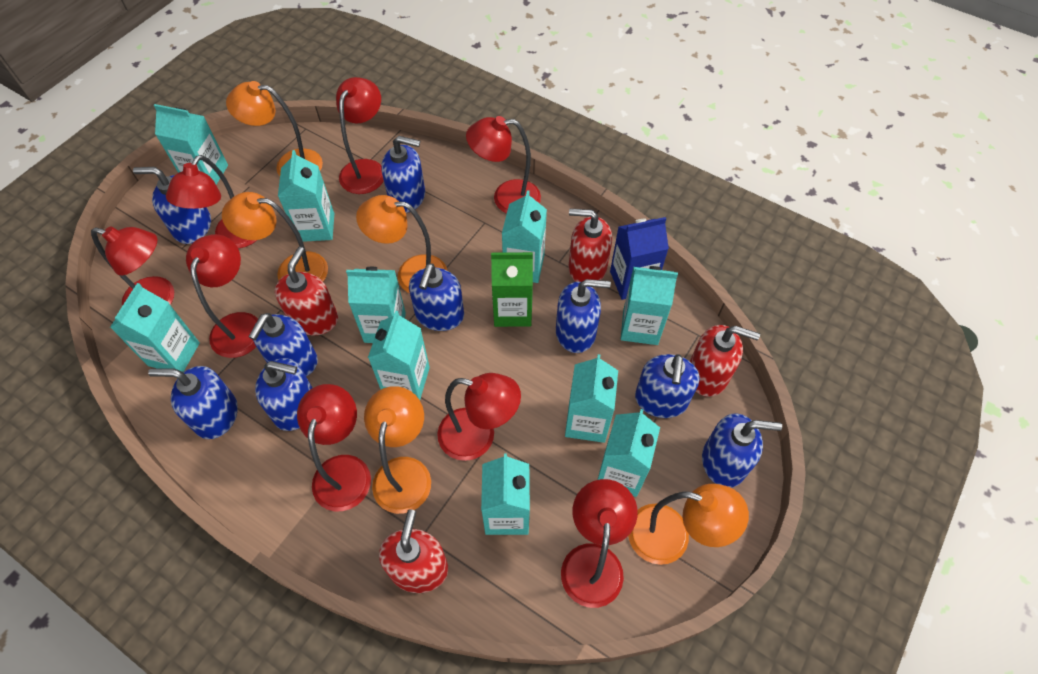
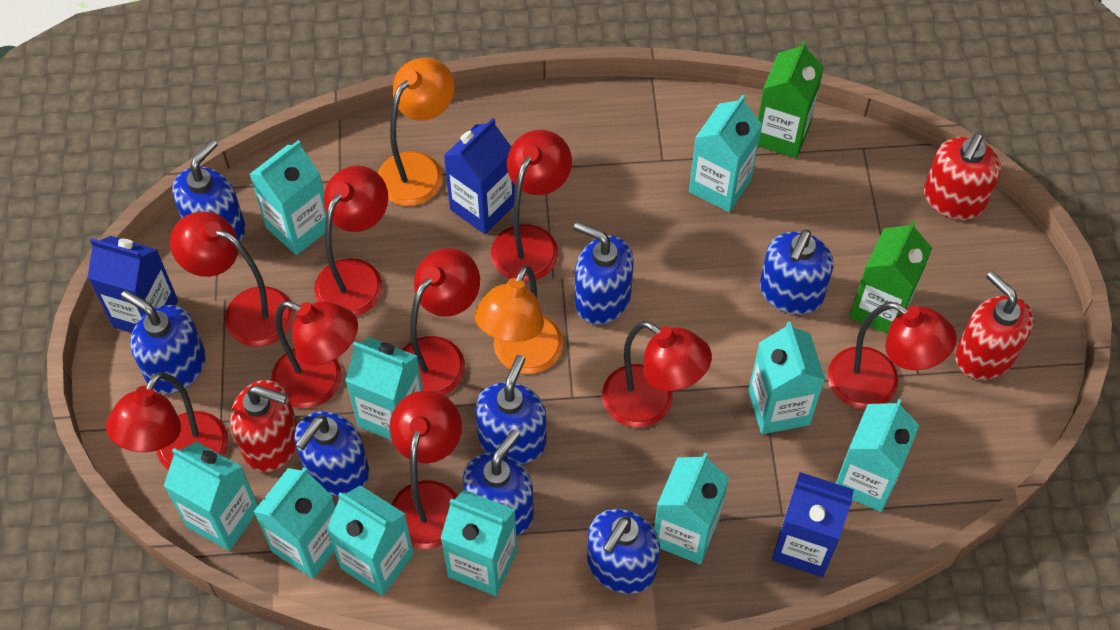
blue carton: 1 -> 3
blue soap dispenser: 9 -> 8
green carton: 1 -> 2
orange lamp: 5 -> 2
red lamp: 8 -> 9
red soap dispenser: 4 -> 3

